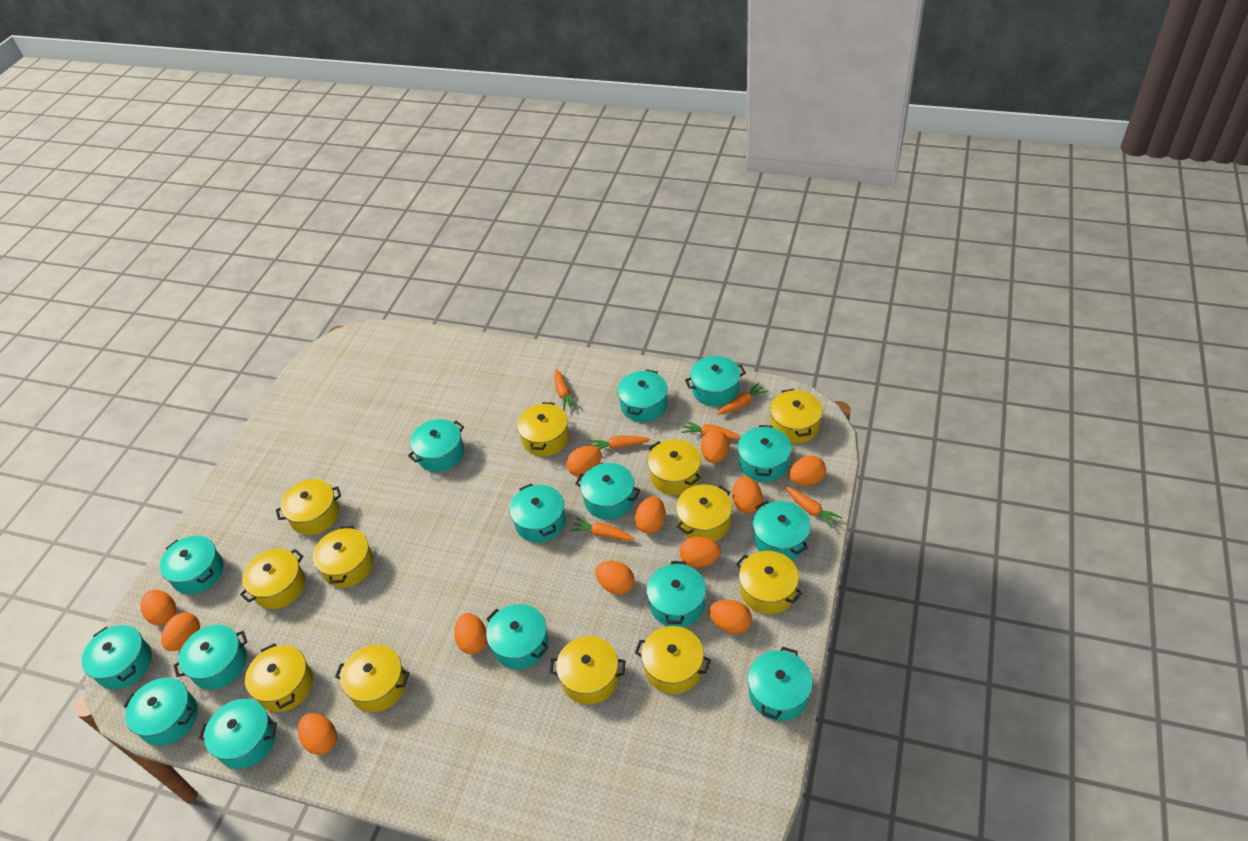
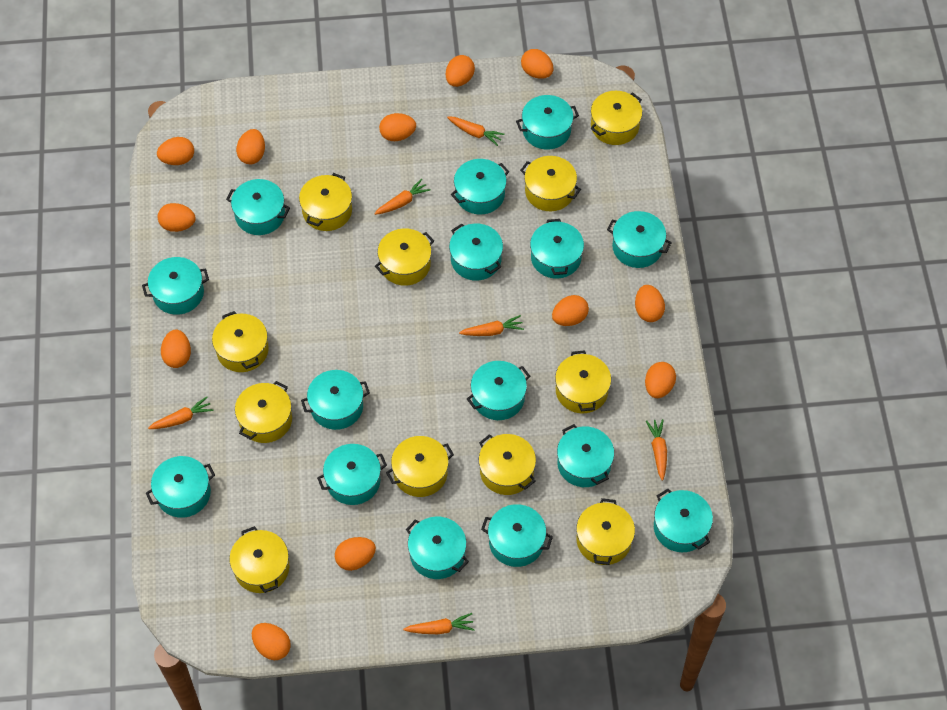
yellow pot: 12 -> 11

